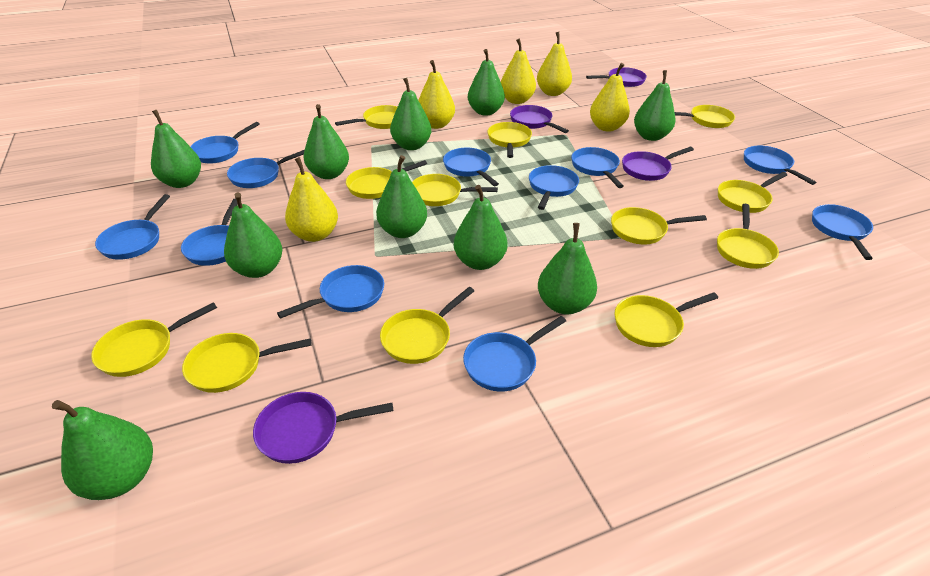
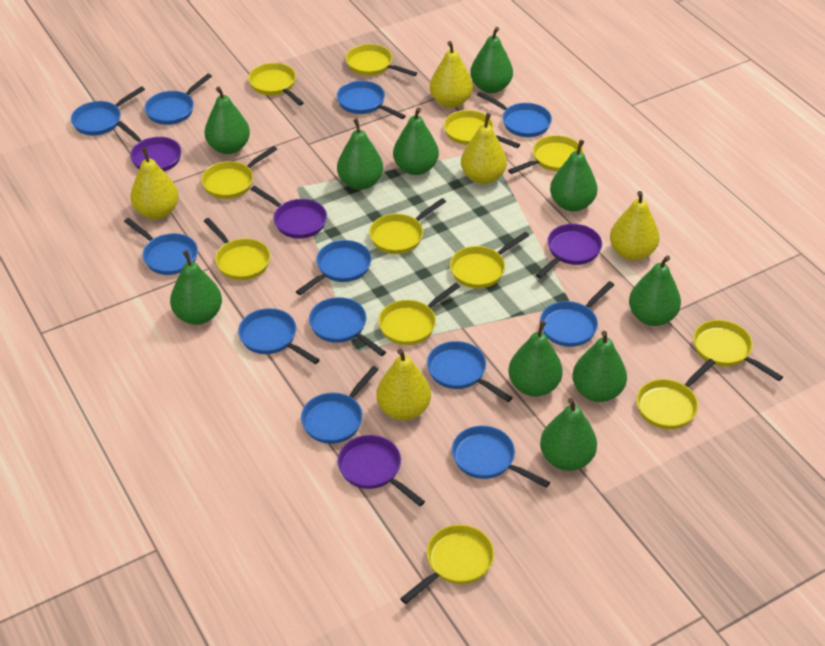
blue pan: 11 -> 12

